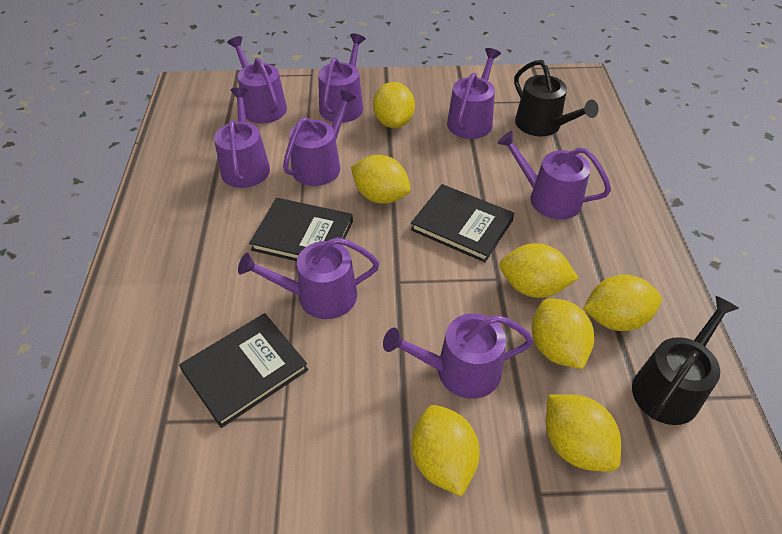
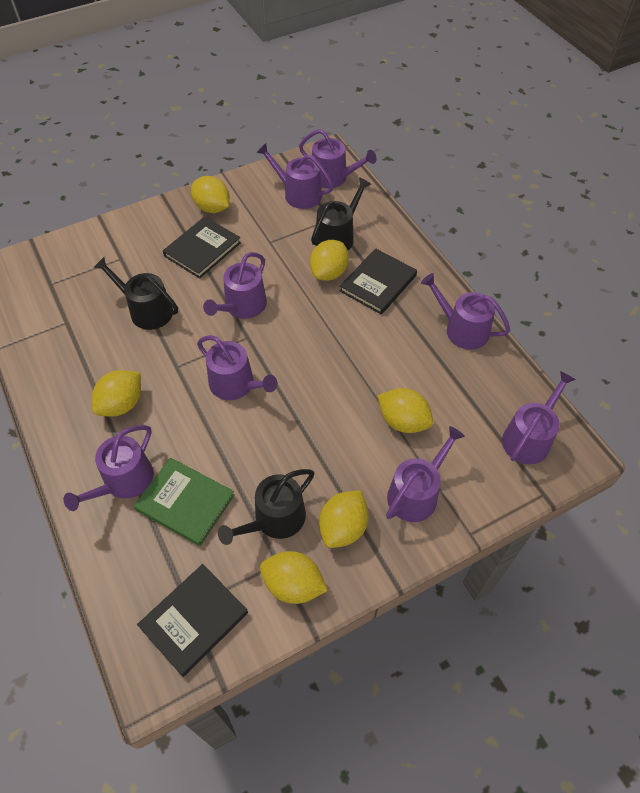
black watering can: 2 -> 3
green book: 0 -> 1
yellow lemon: 7 -> 6

